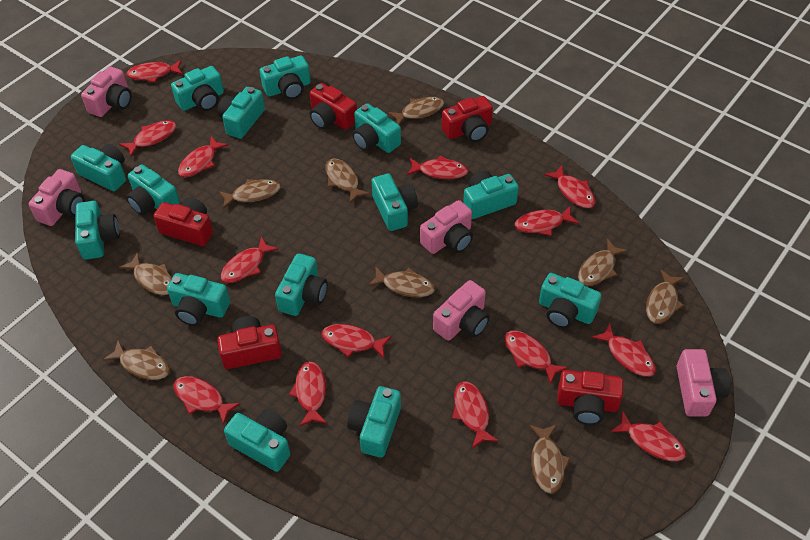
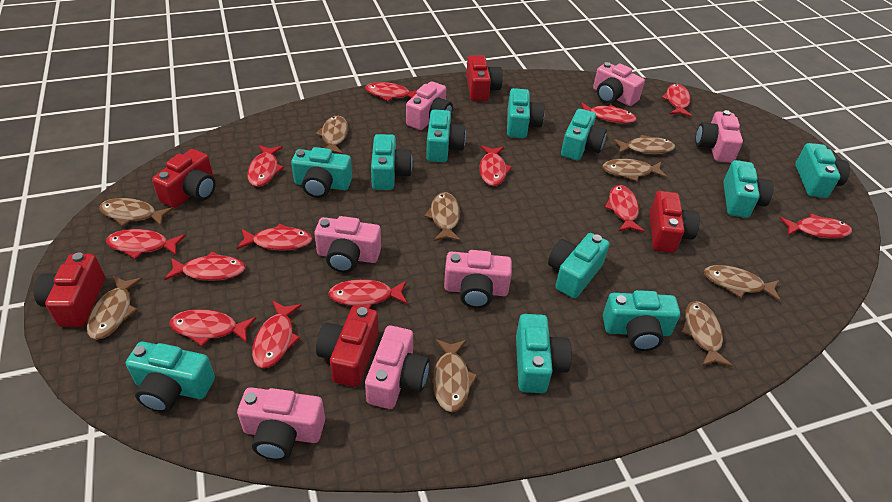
pink camera: 5 -> 7
red fish: 14 -> 13
turquoise camera: 14 -> 11

